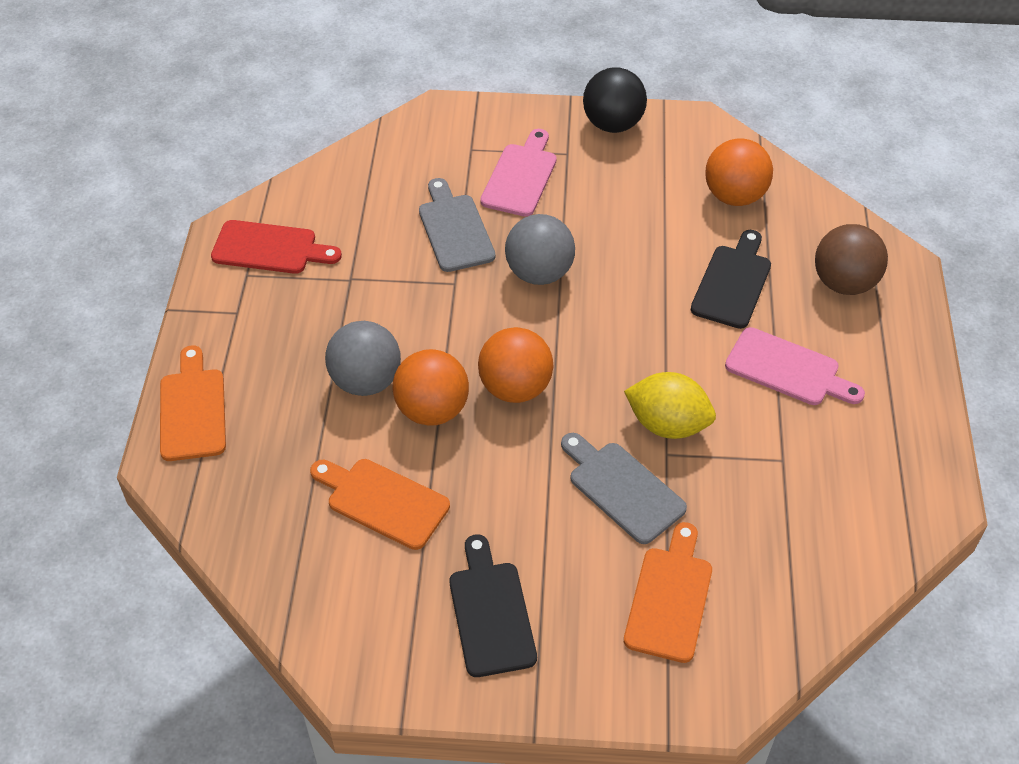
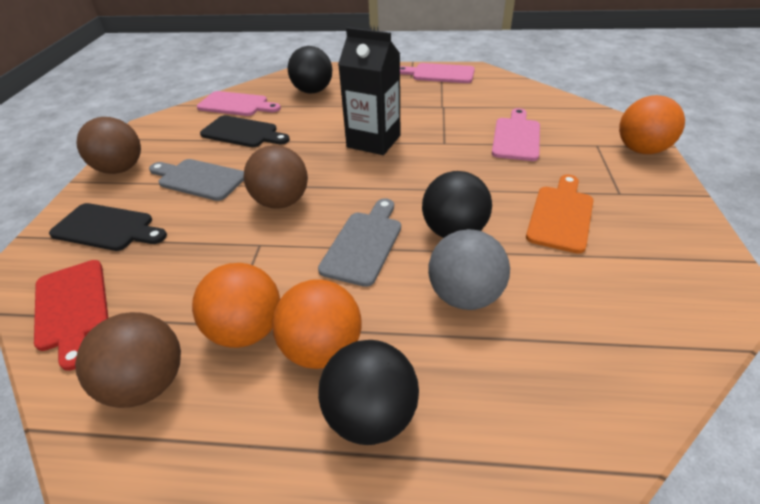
black ball: 1 -> 3
black carton: 0 -> 1
brown ball: 1 -> 3
grey ball: 2 -> 1
orange cutting board: 3 -> 1
pink cutting board: 2 -> 3
yellow lemon: 1 -> 0

